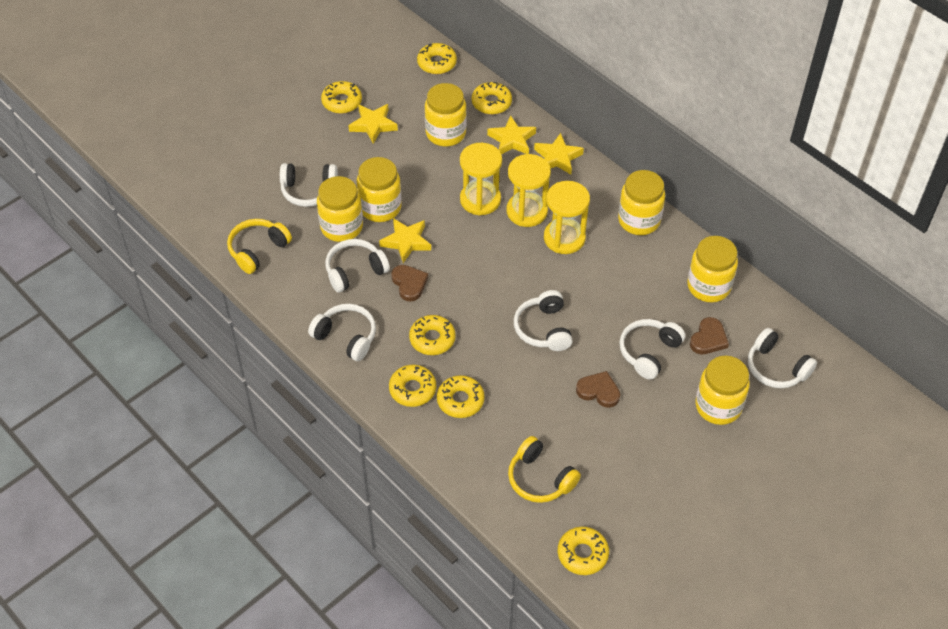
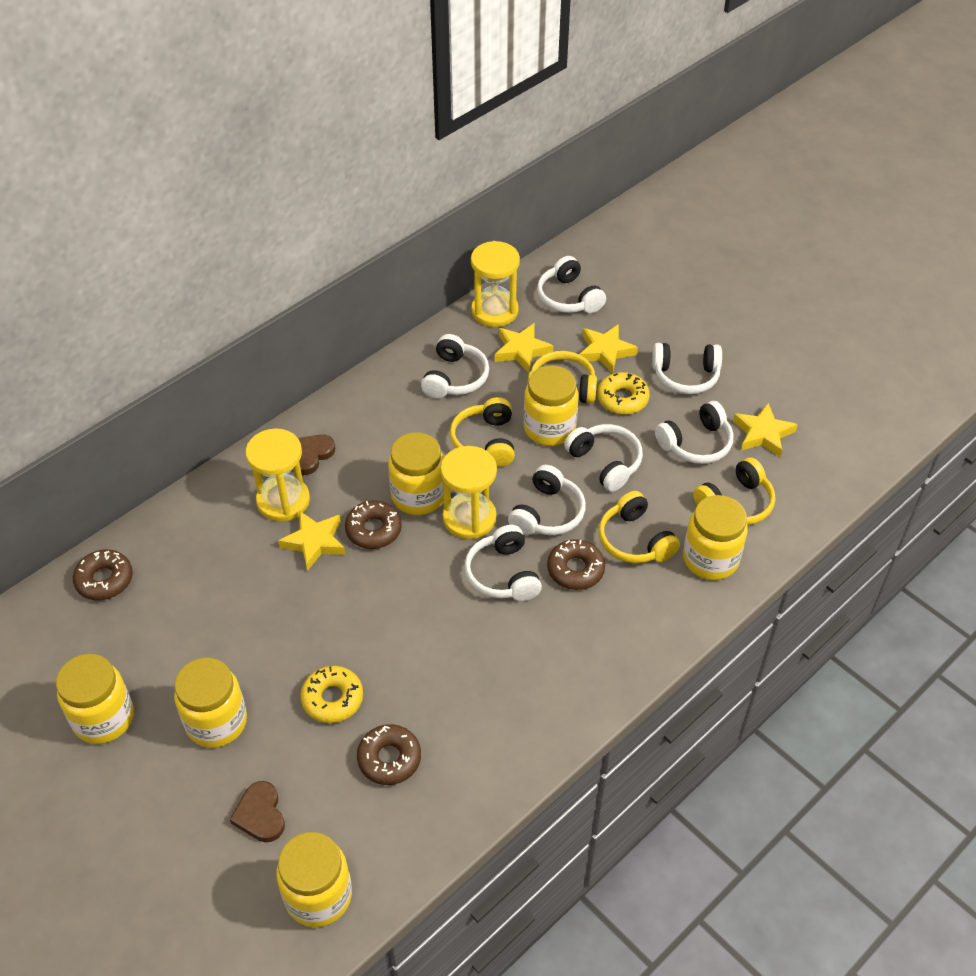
brown donut: 0 -> 4
brown heart: 3 -> 2
white headphones: 6 -> 7
yellow donut: 7 -> 2
yellow headphones: 2 -> 4

